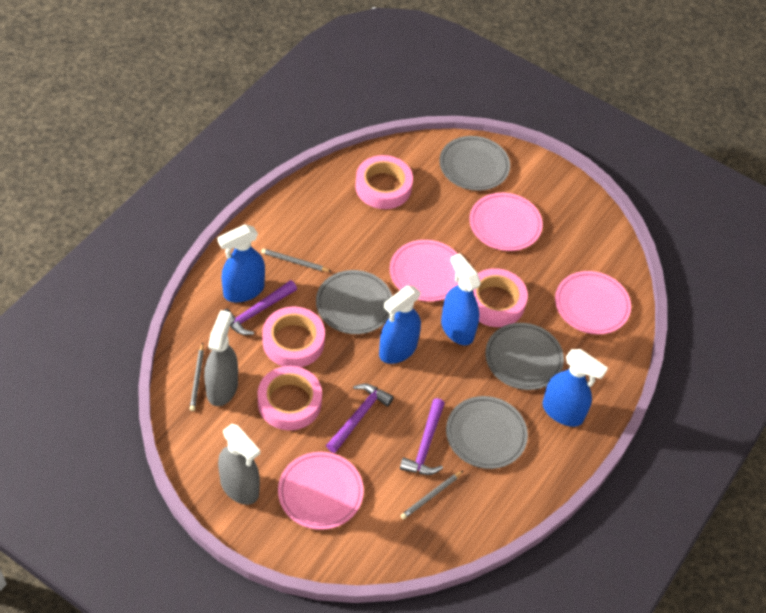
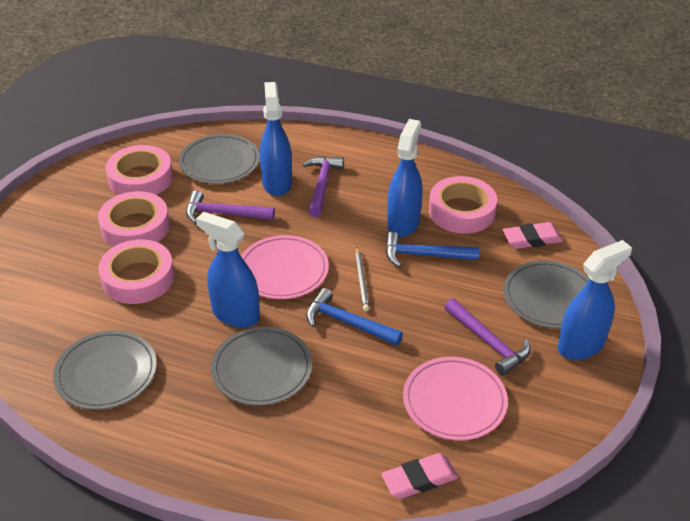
blue hammer: 0 -> 2
grey pencil: 3 -> 1
grey spray bottle: 2 -> 0
pink eraser: 0 -> 2
pink plate: 4 -> 2

